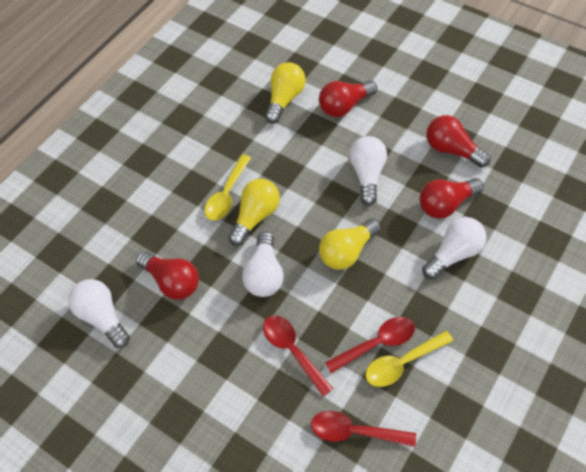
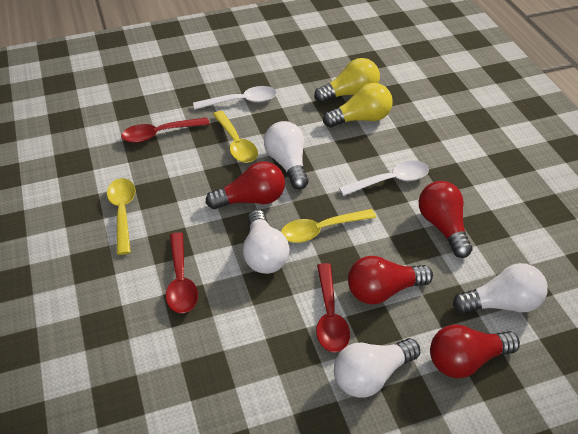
white spoon: 0 -> 2
yellow light bulb: 3 -> 2
yellow spoon: 2 -> 3

